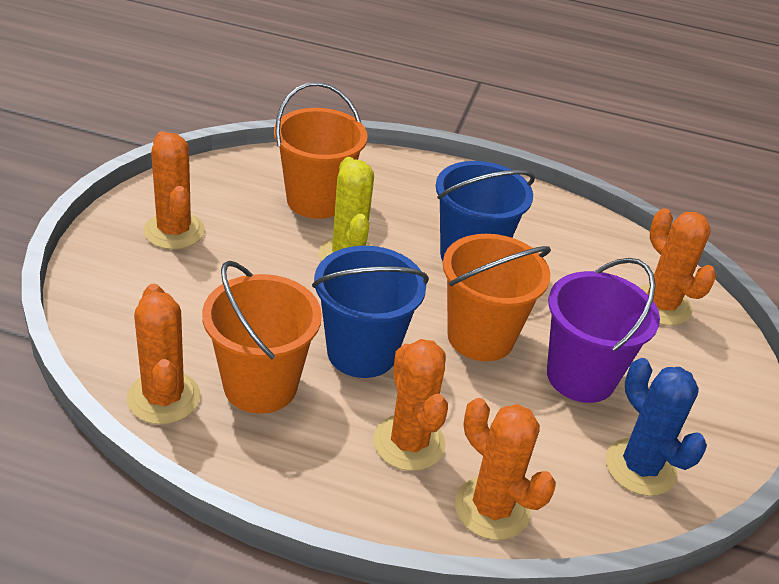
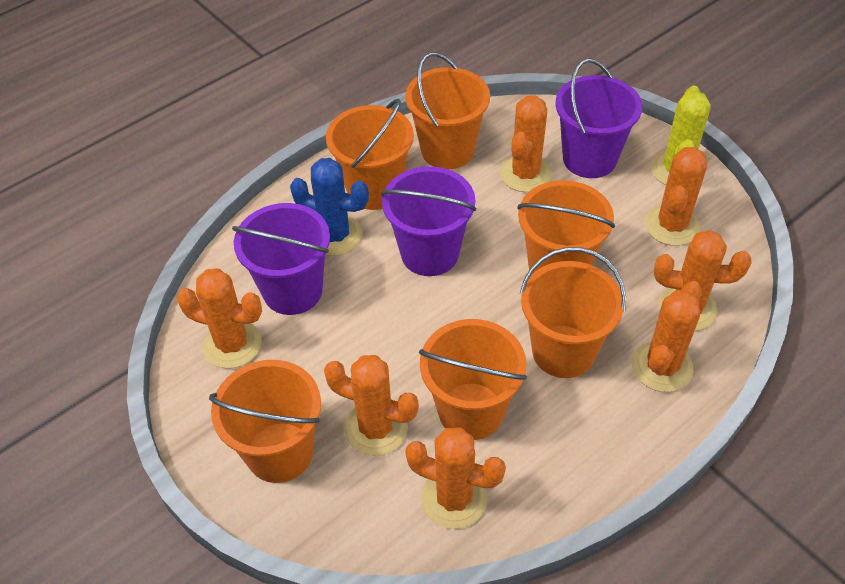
blue bucket: 2 -> 0
orange bucket: 3 -> 6
orange cactus: 5 -> 7
purple bucket: 1 -> 3

